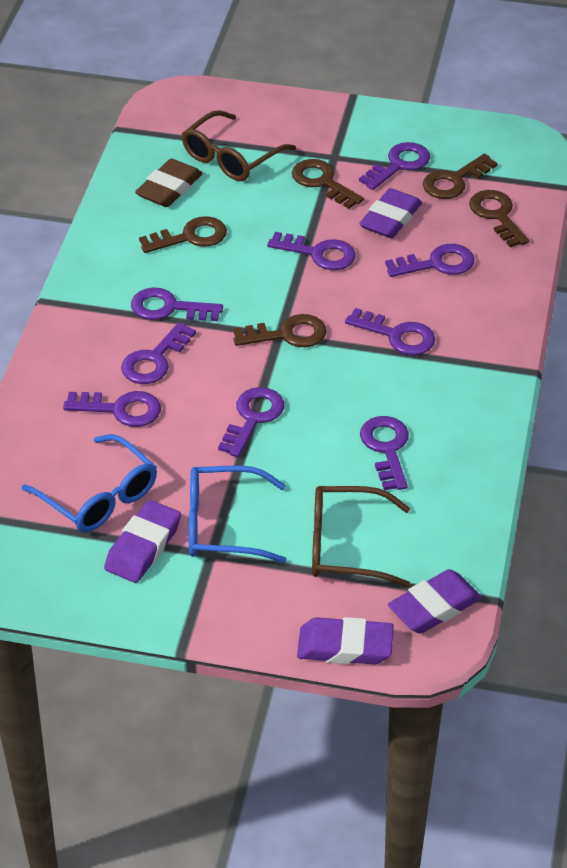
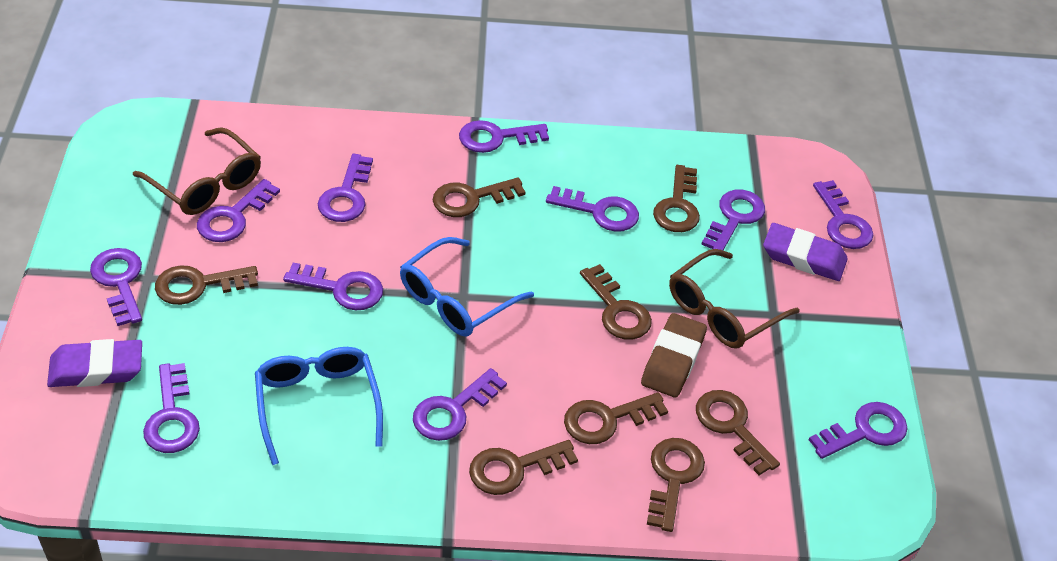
brown key: 5 -> 8
purple eraser: 4 -> 2
purple key: 9 -> 11

